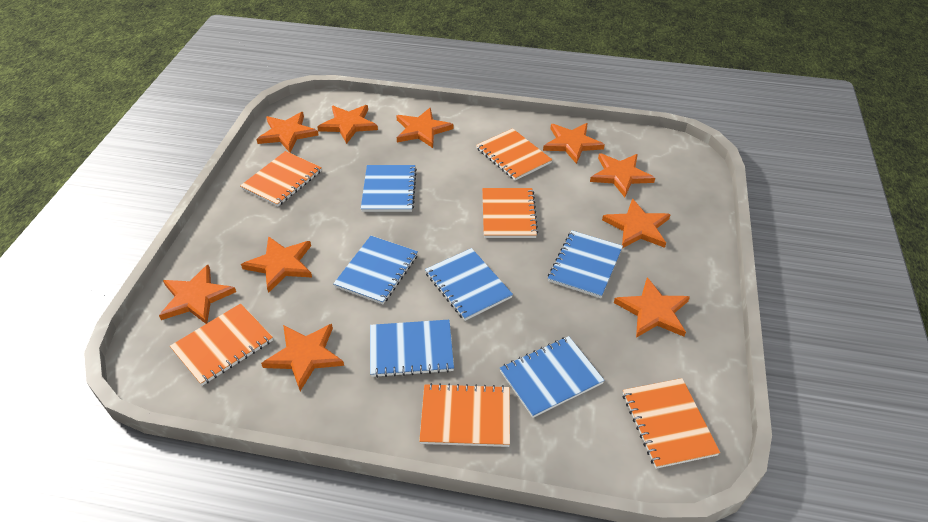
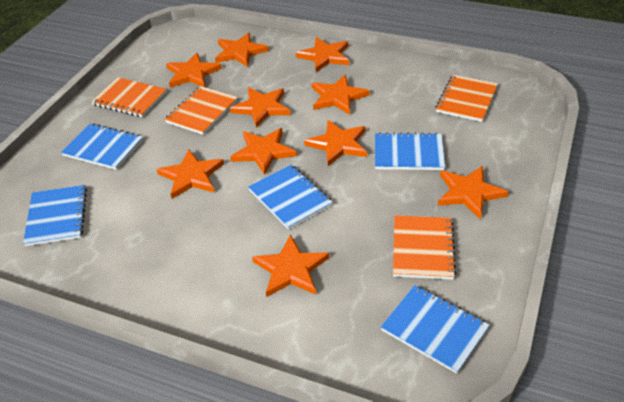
blue notebook: 6 -> 5
orange notebook: 6 -> 4

